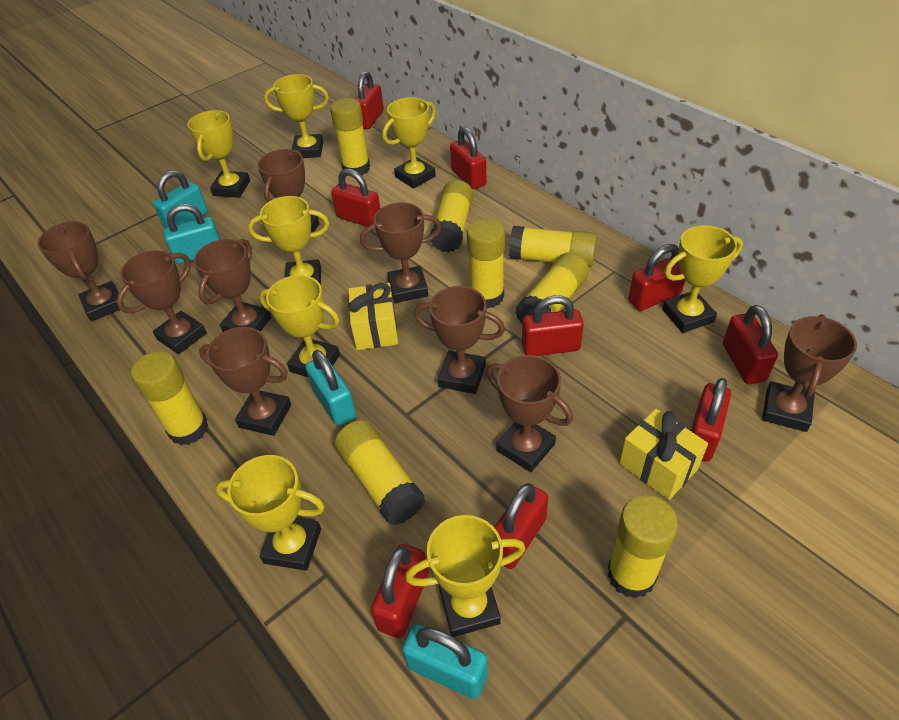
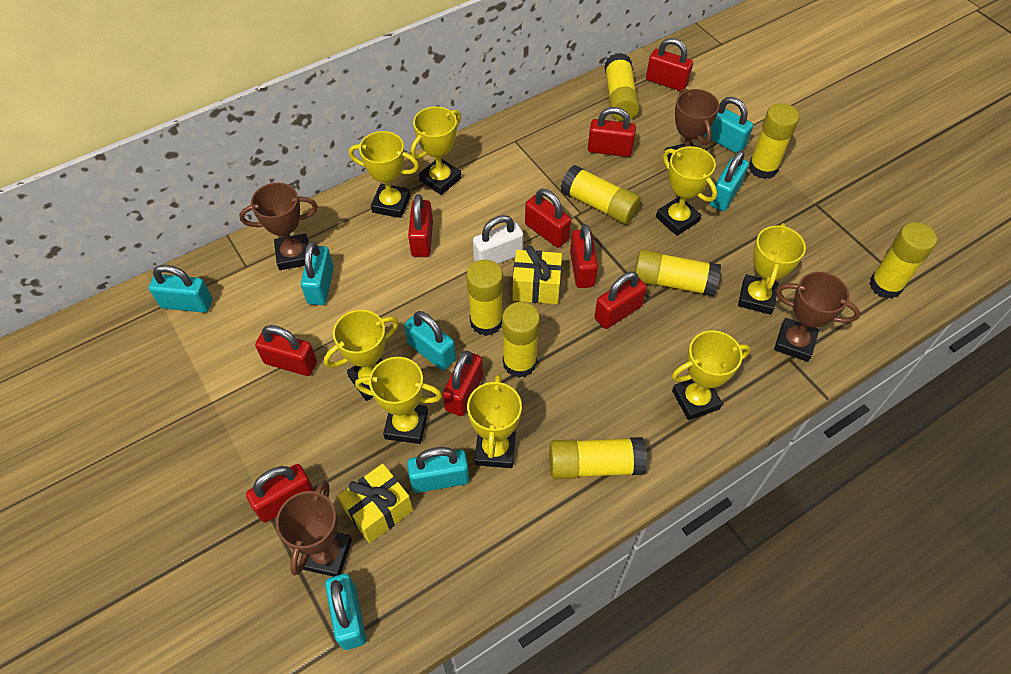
brown trophy: 9 -> 4
turquoise padlock: 4 -> 7
white padlock: 0 -> 1

